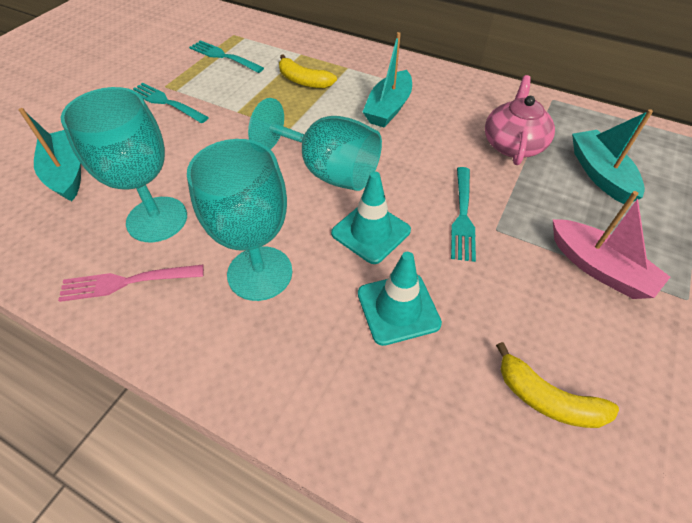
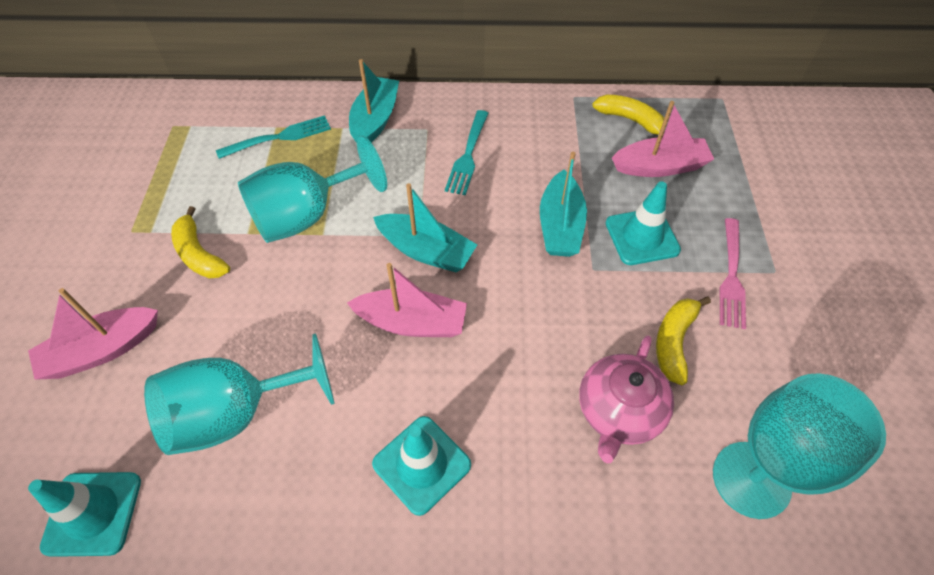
pink boat: 1 -> 3
turquoise fork: 3 -> 2
turquoise traffic cone: 2 -> 3
yellow banana: 2 -> 3

